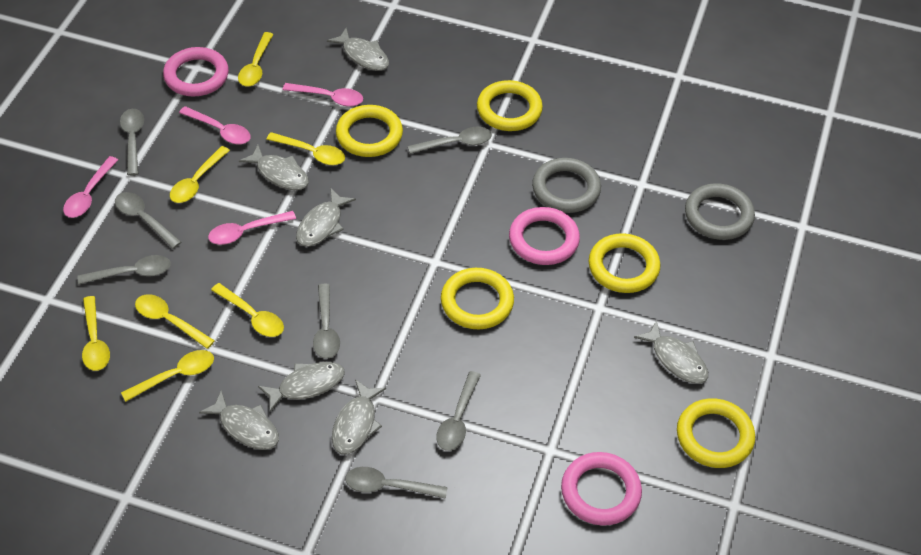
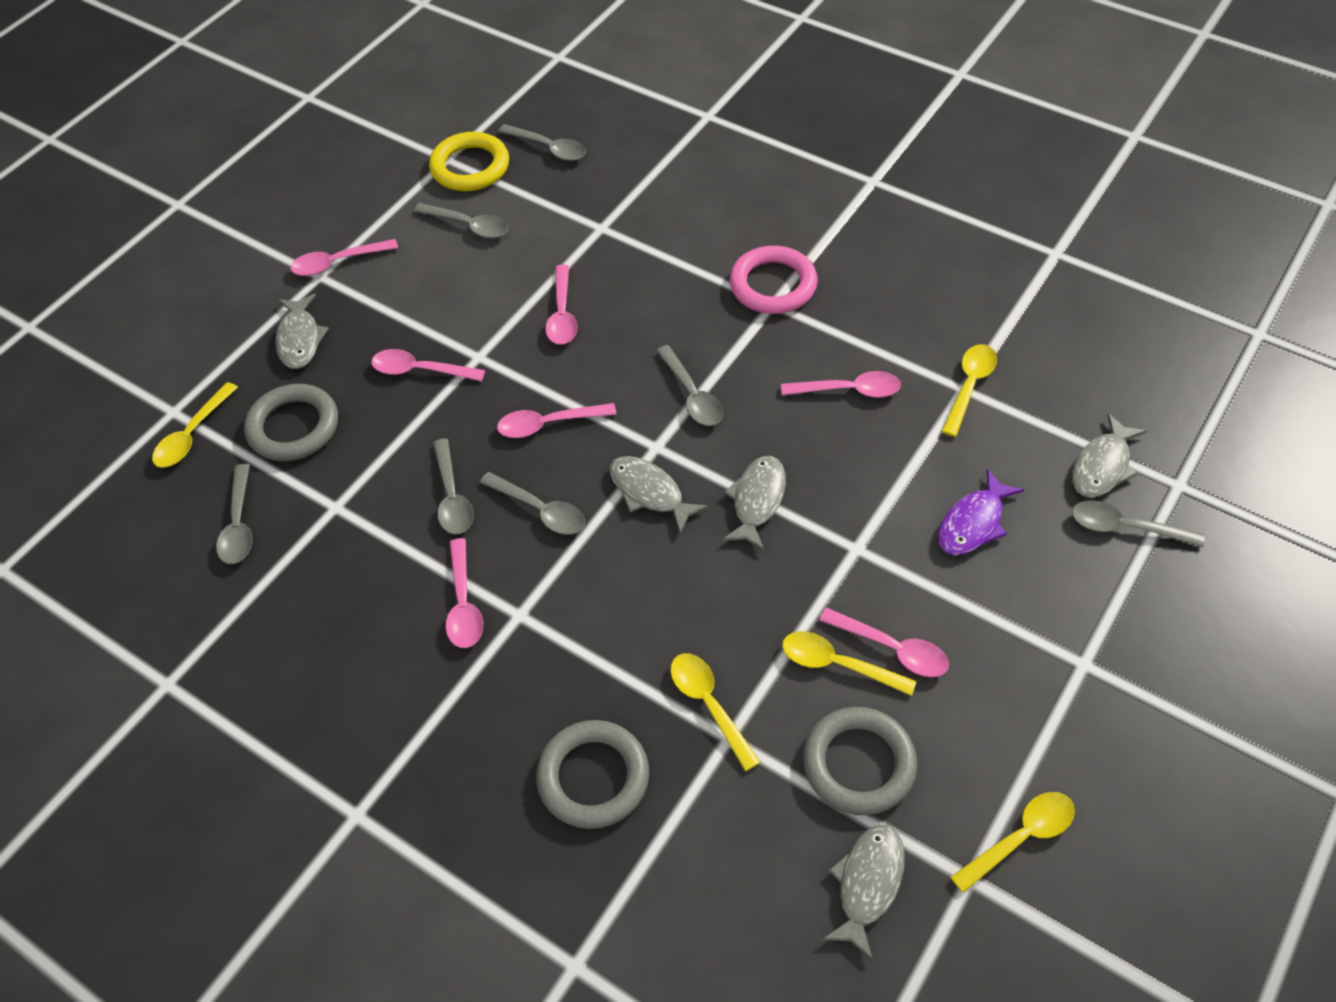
grey fish: 7 -> 5
grey ring: 2 -> 3
pink ring: 3 -> 1
pink spoon: 4 -> 7
purple fish: 0 -> 1
yellow ring: 5 -> 1
yellow spoon: 7 -> 5

